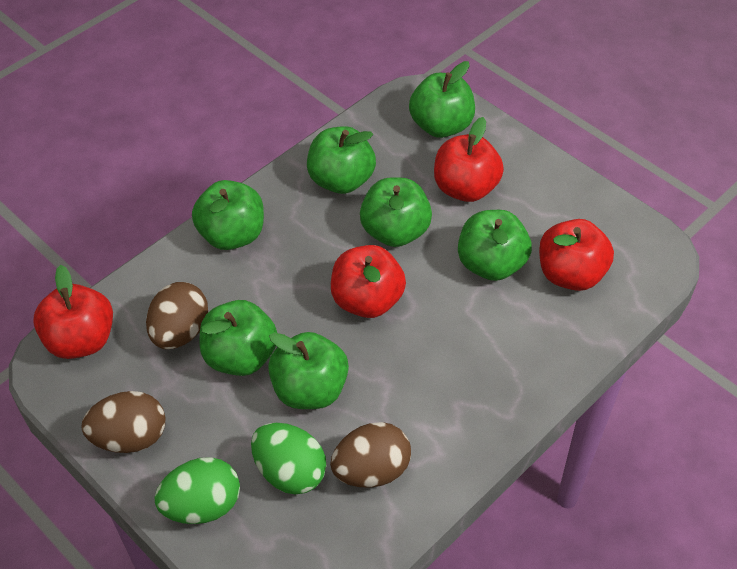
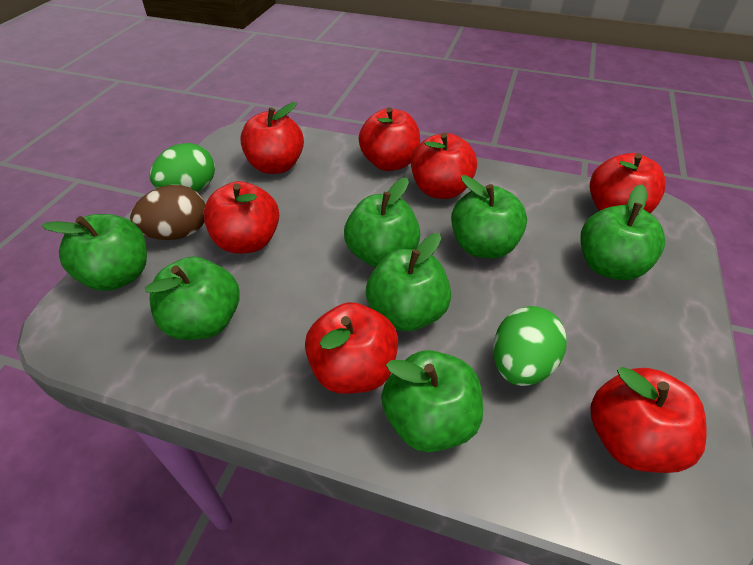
brown egg: 3 -> 1
red apple: 4 -> 7

